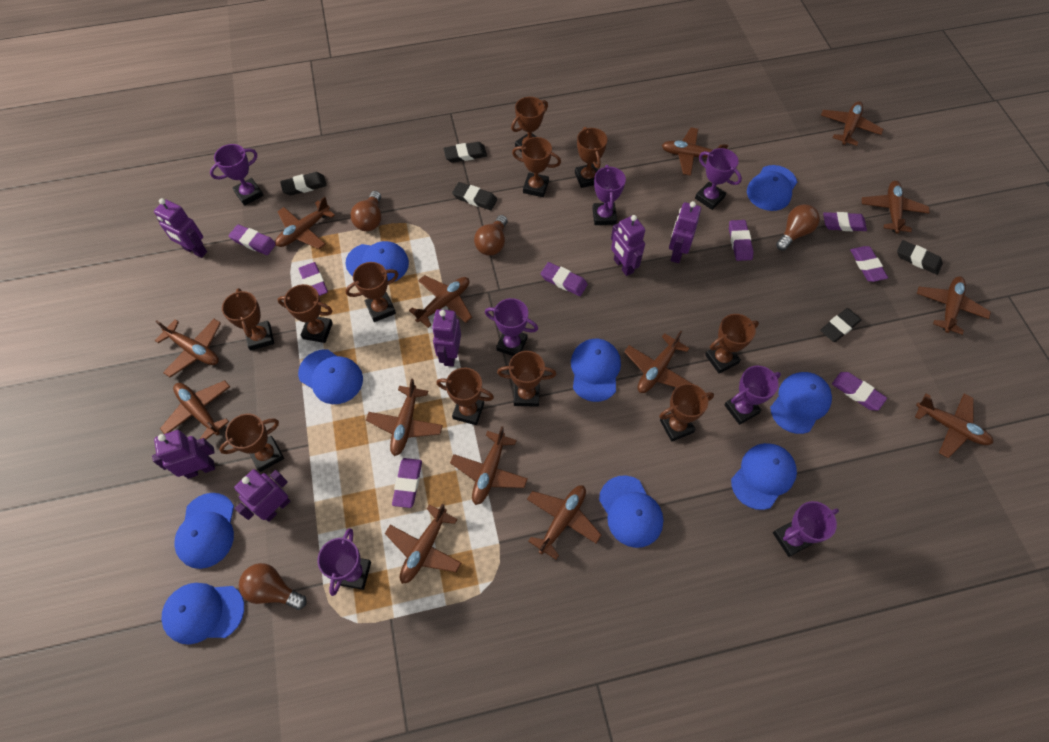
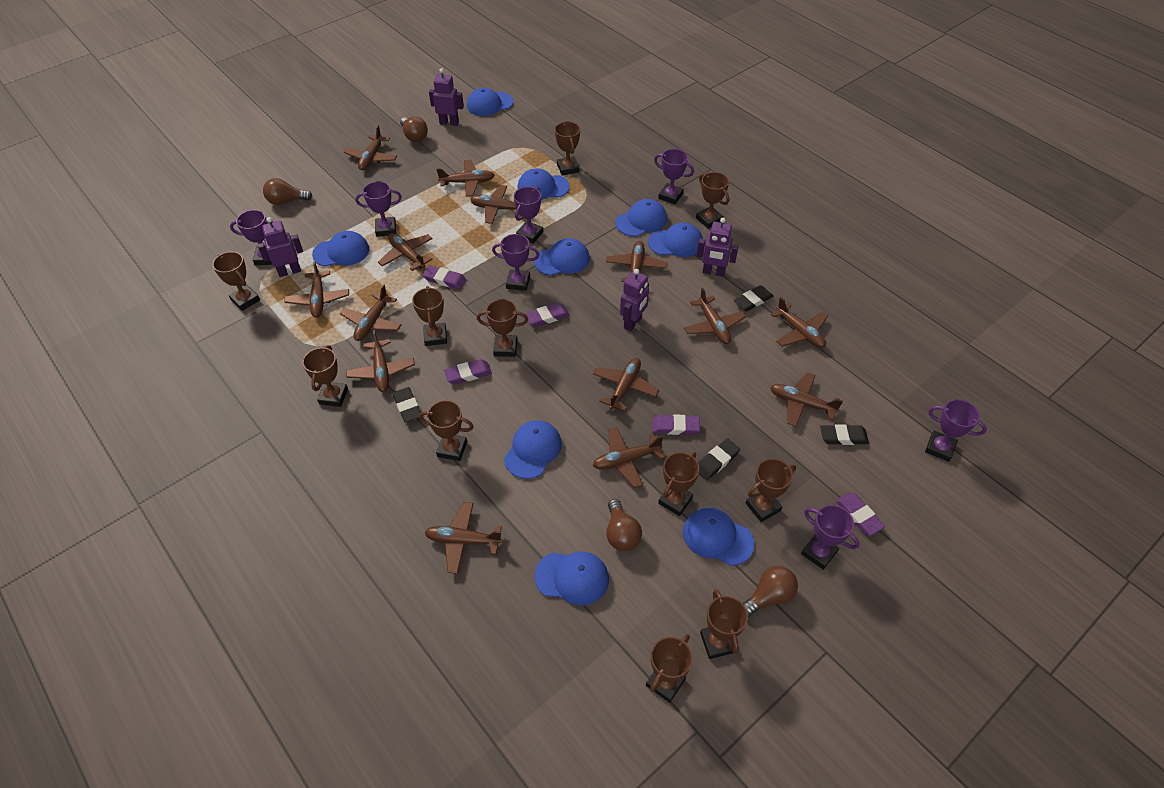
black eraser: 5 -> 4
purple eraser: 8 -> 5
purple robot: 6 -> 4

